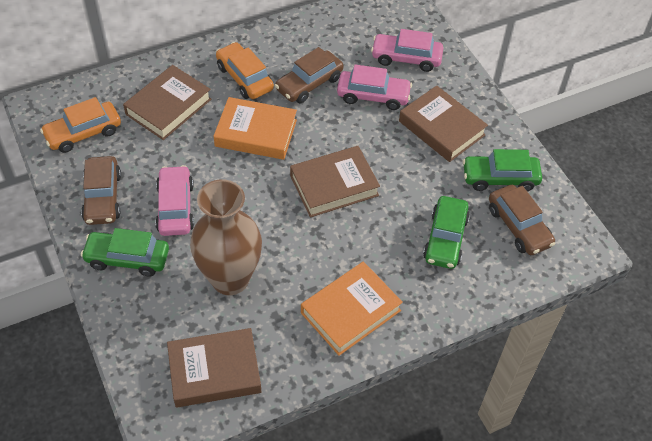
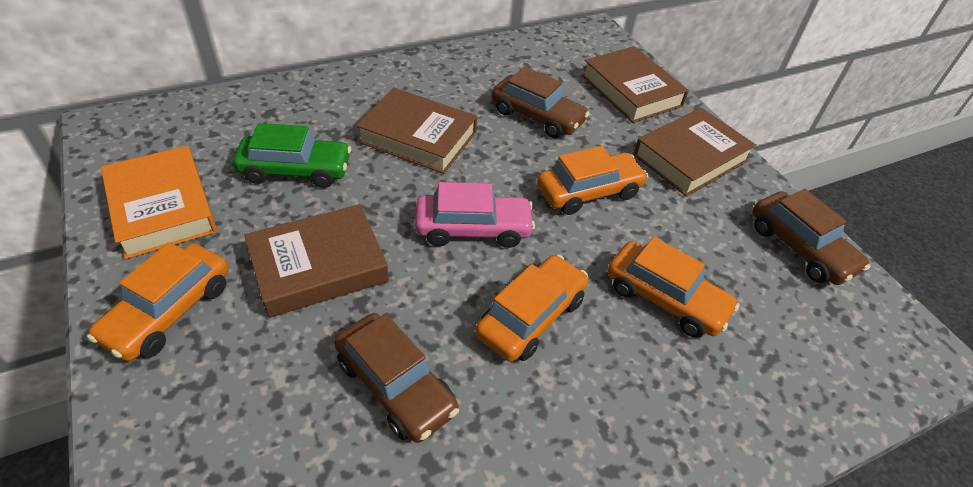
brown vase: 1 -> 0
green car: 3 -> 1
orange book: 2 -> 1
orange car: 2 -> 4
pink car: 3 -> 1

